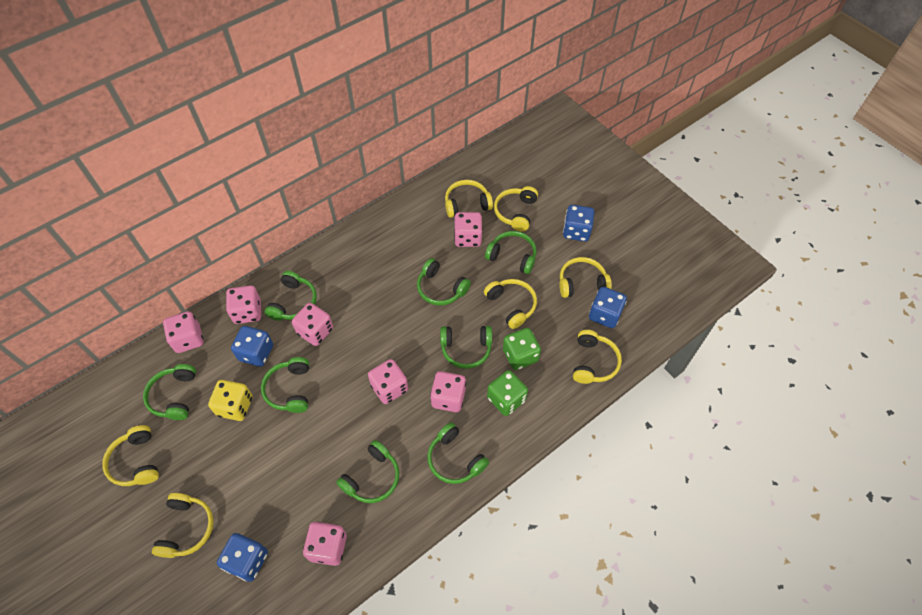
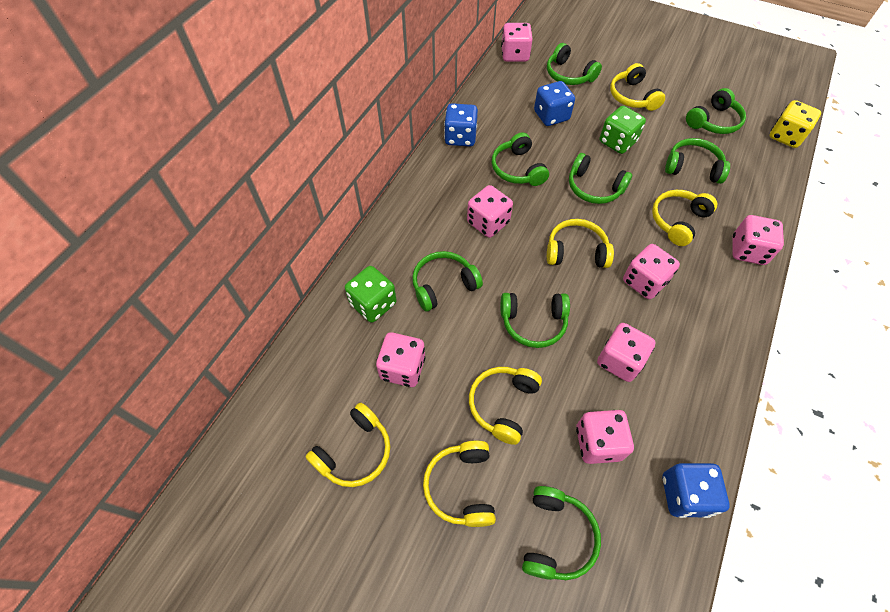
blue dice: 4 -> 3
yellow headphones: 7 -> 6

